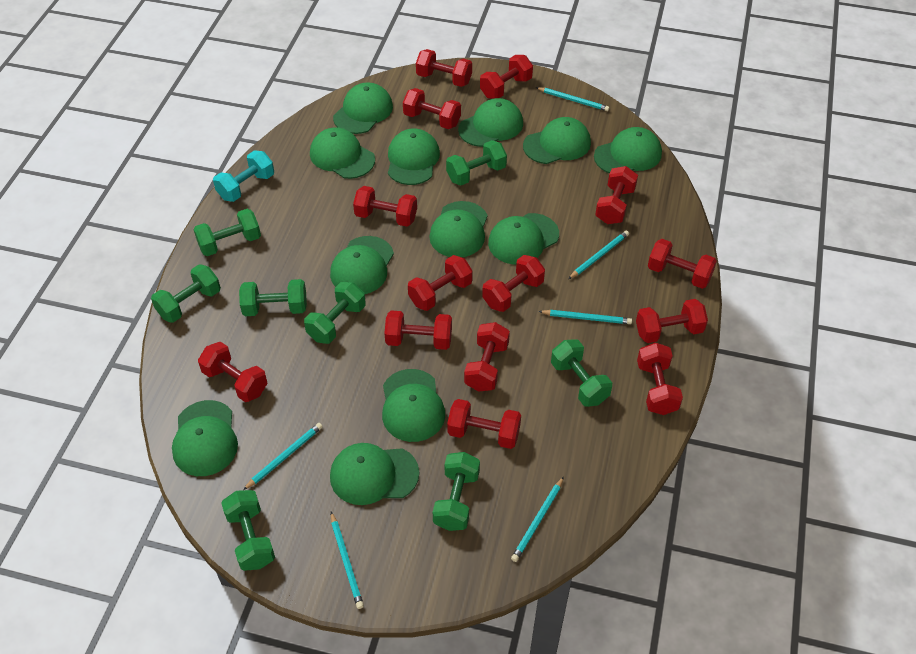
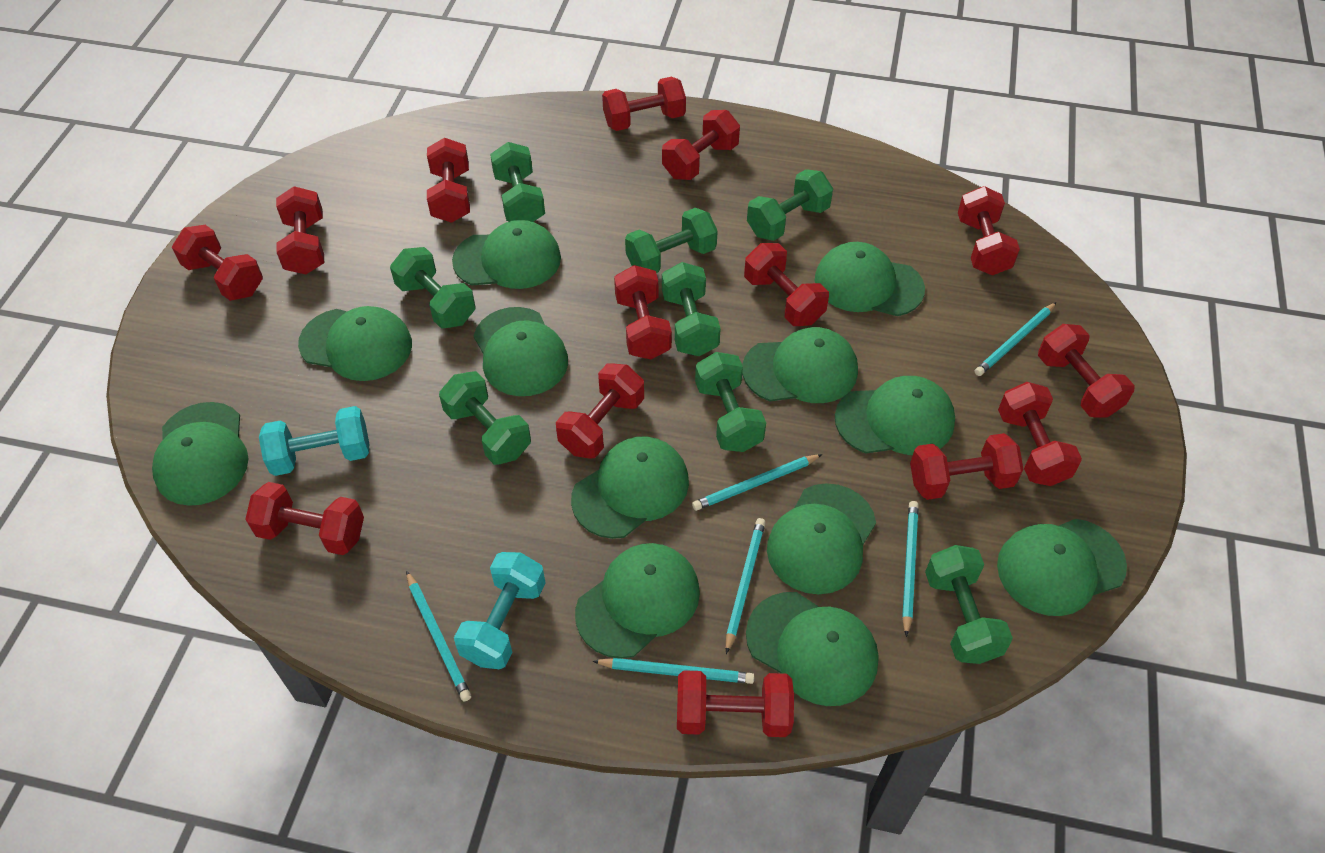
turquoise dumbbell: 1 -> 2

